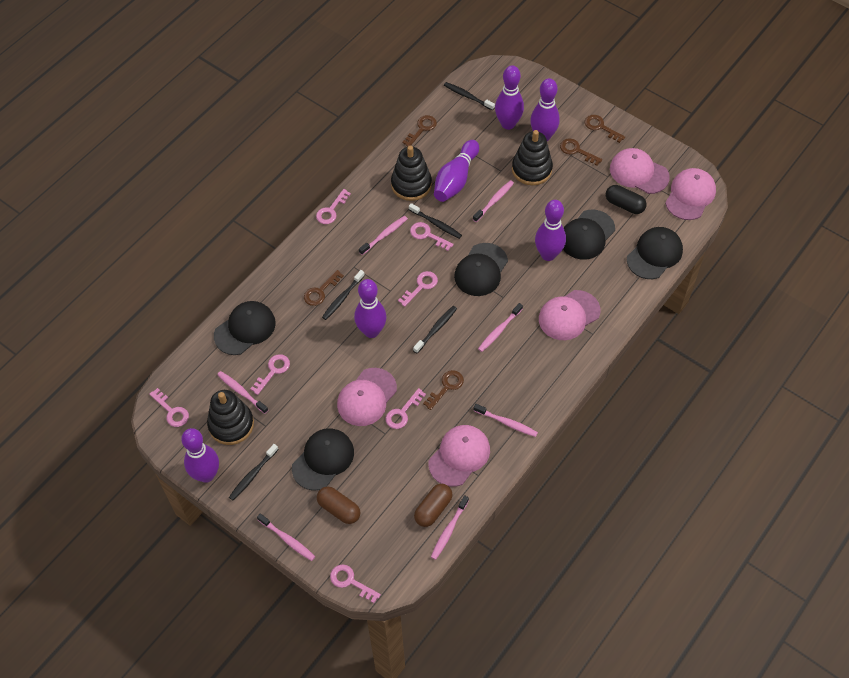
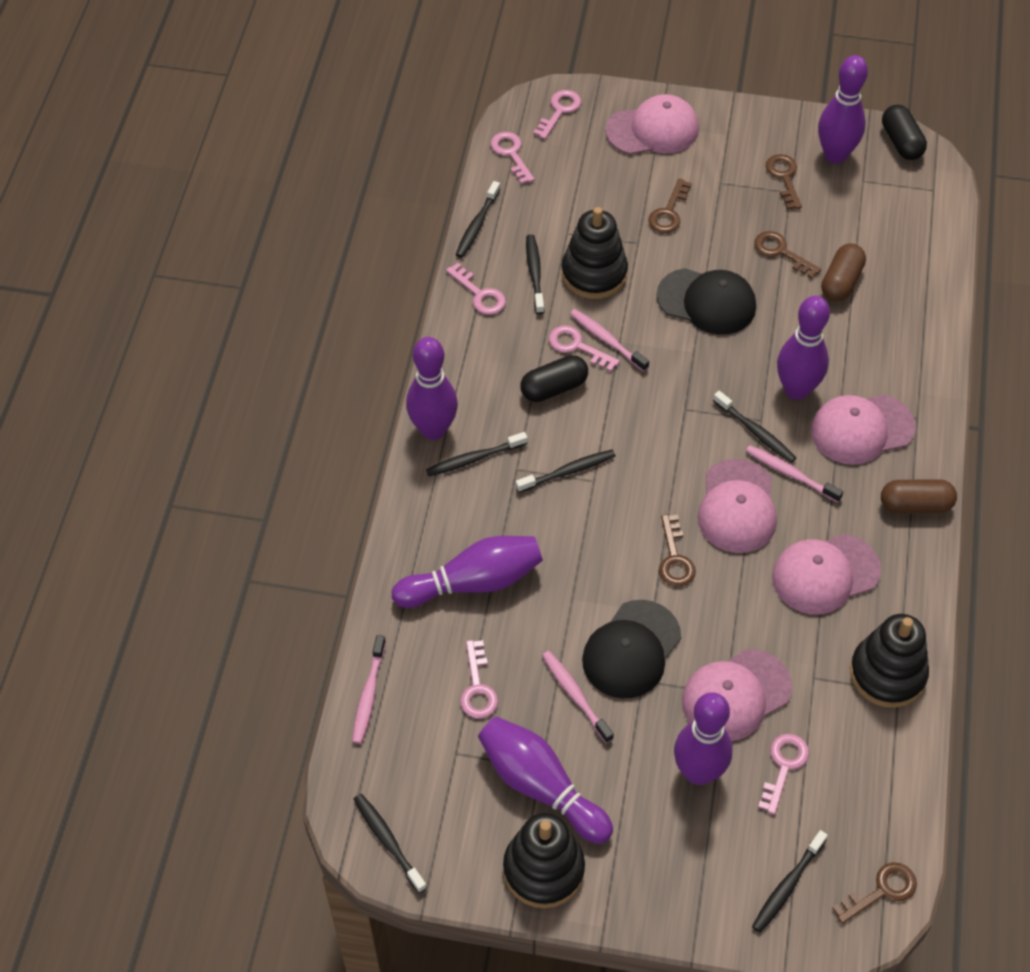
black cap: 5 -> 2
black capsule: 1 -> 2
black toothbrush: 5 -> 7
pink key: 7 -> 6
pink toothbrush: 7 -> 4

